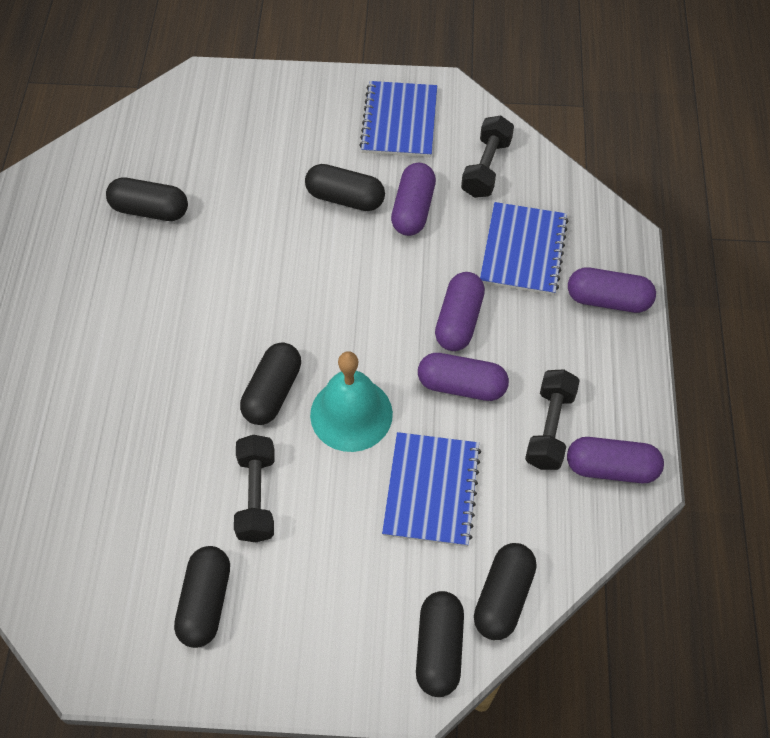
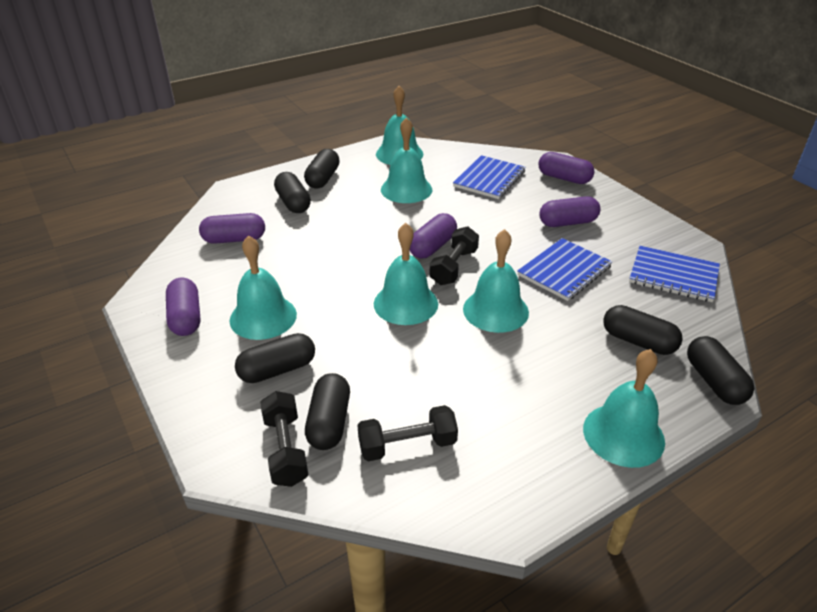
turquoise bell: 1 -> 6

